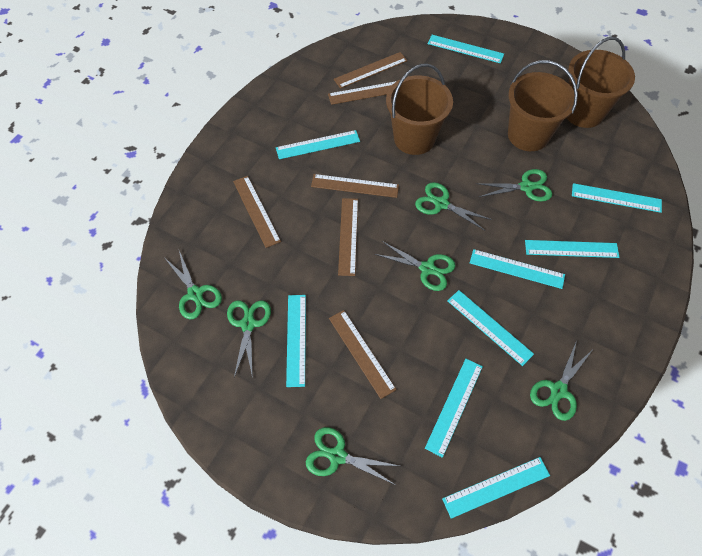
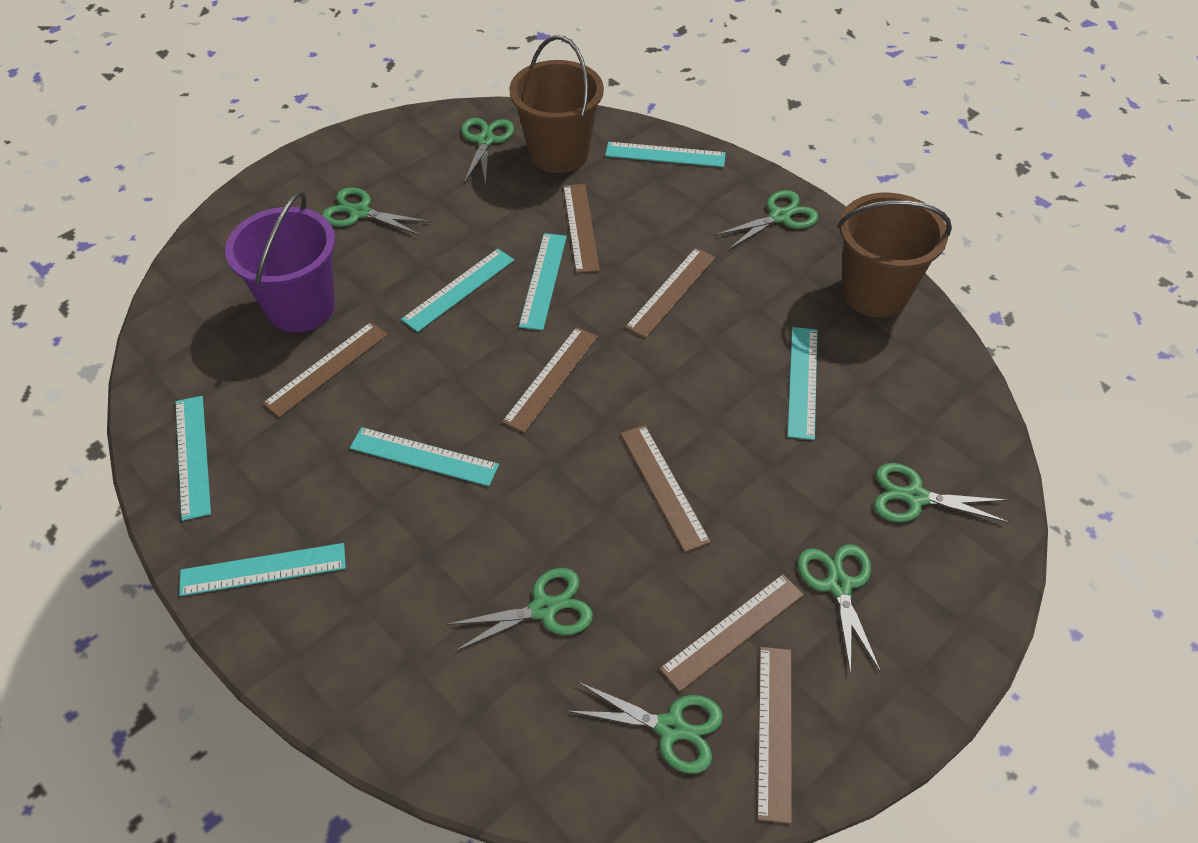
brown bucket: 3 -> 2
brown ruler: 6 -> 7
purple bucket: 0 -> 1
turquoise ruler: 9 -> 7

